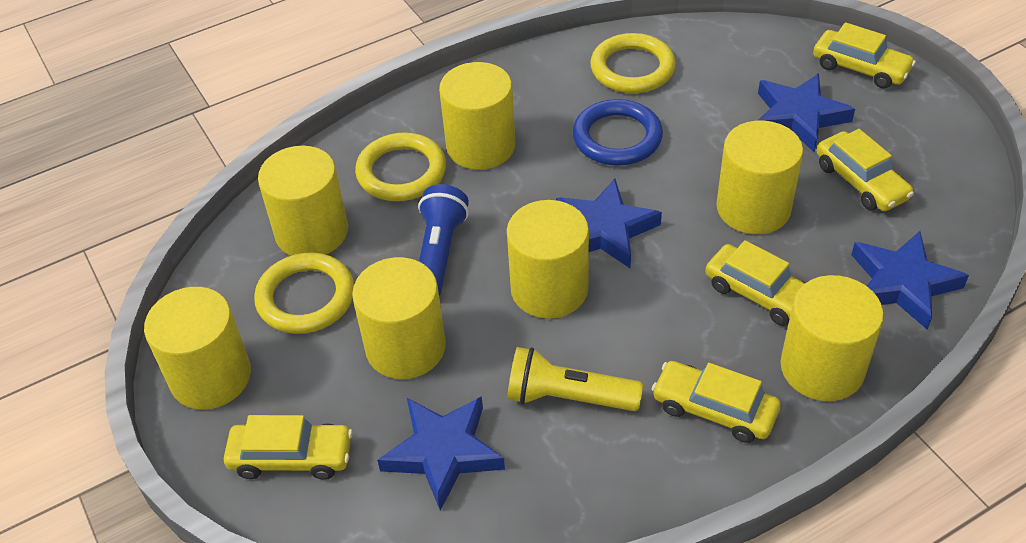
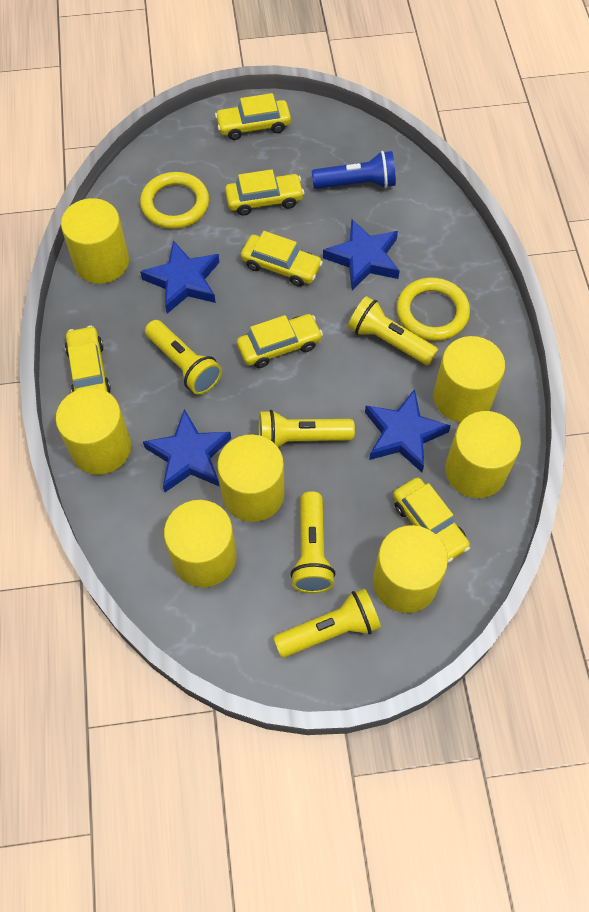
blue ring: 1 -> 0
yellow car: 5 -> 6
yellow flashlight: 1 -> 5
yellow ring: 3 -> 2

